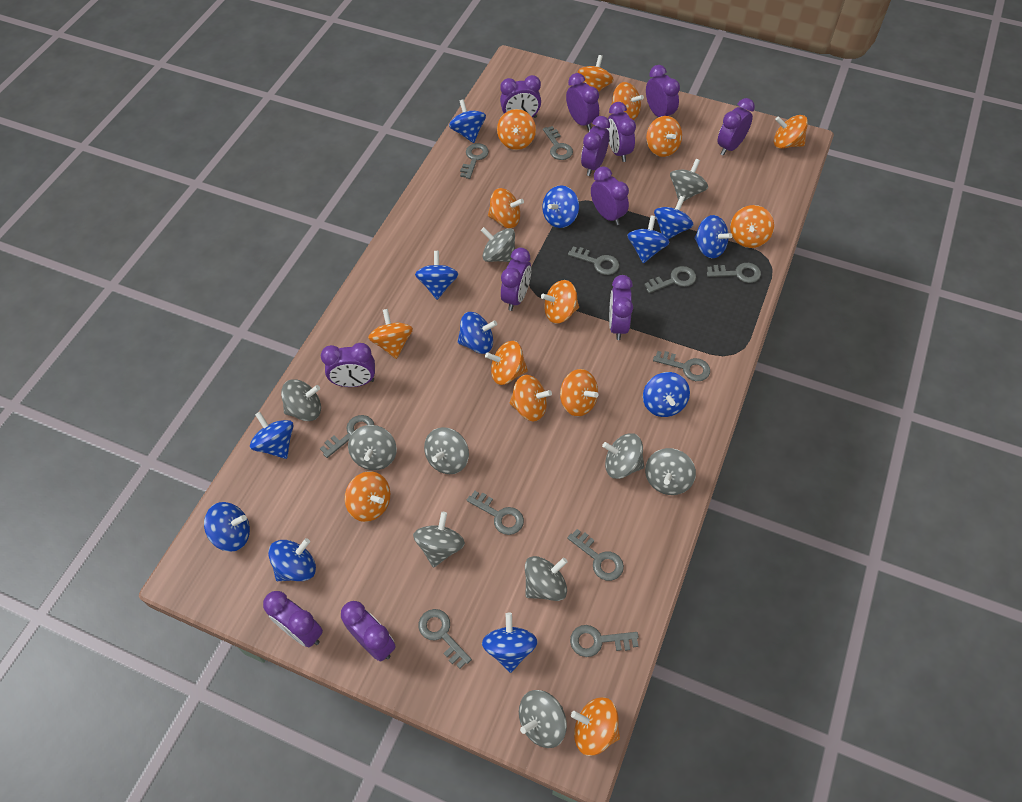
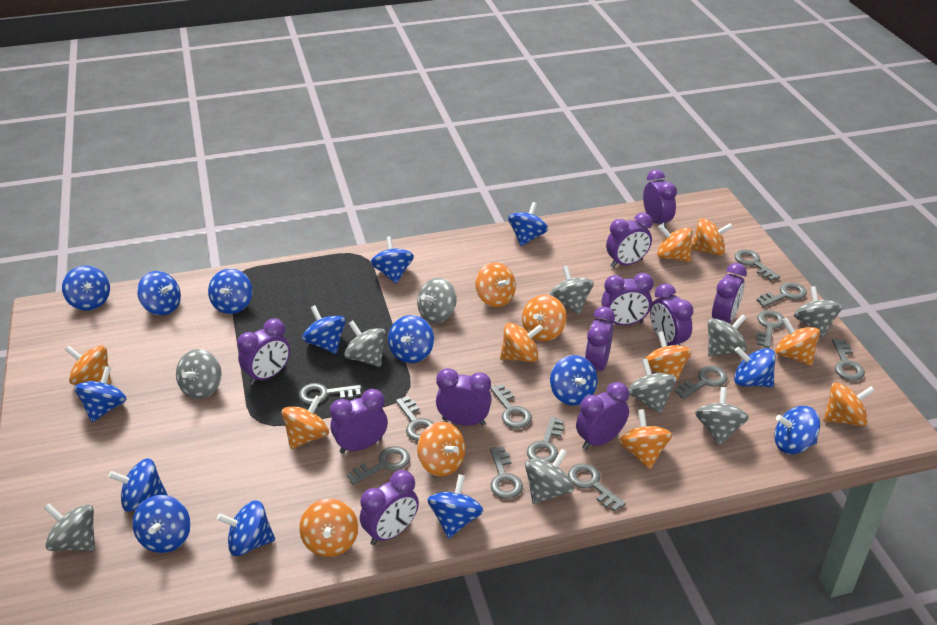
blue spinning top: 12 -> 15
grey key: 11 -> 12
orange spinning top: 14 -> 13
purple clock: 12 -> 11

